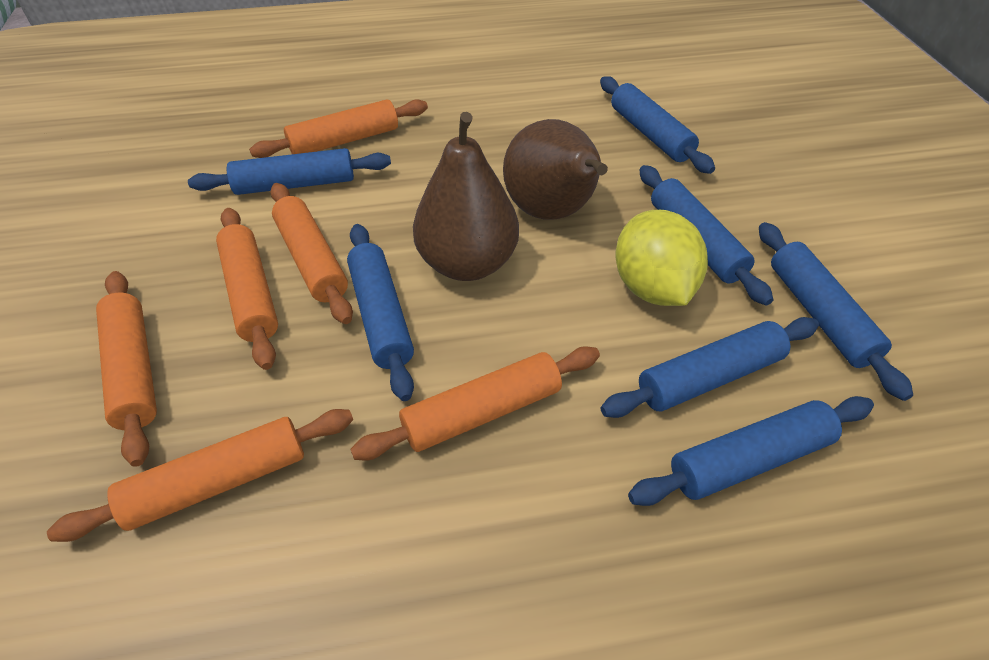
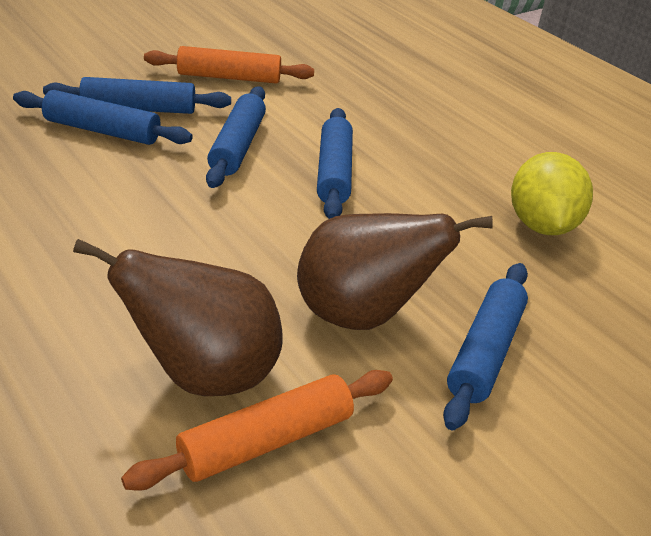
blue rolling pin: 7 -> 5
orange rolling pin: 6 -> 2

